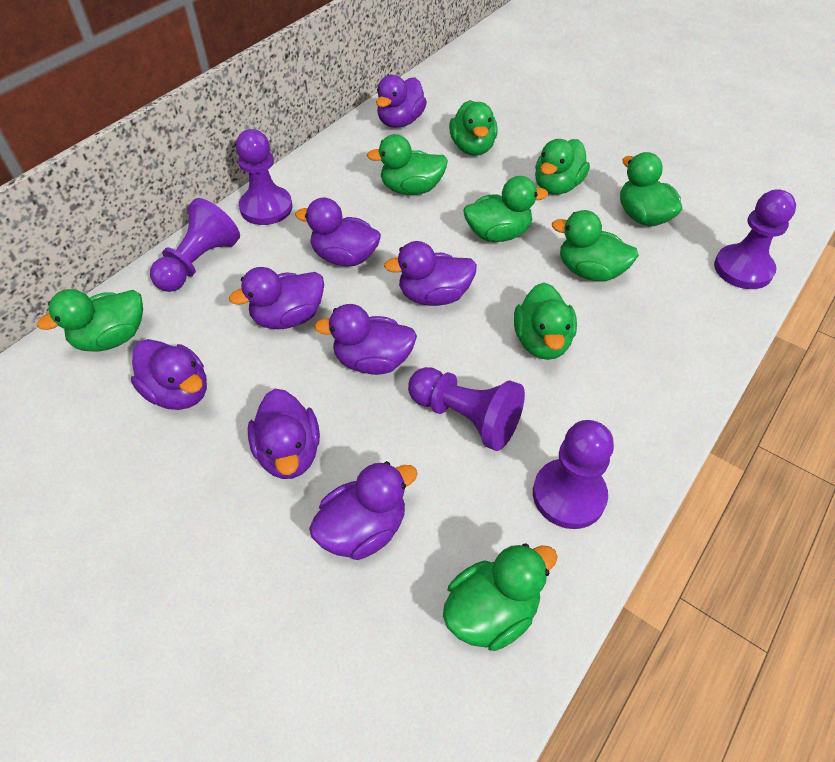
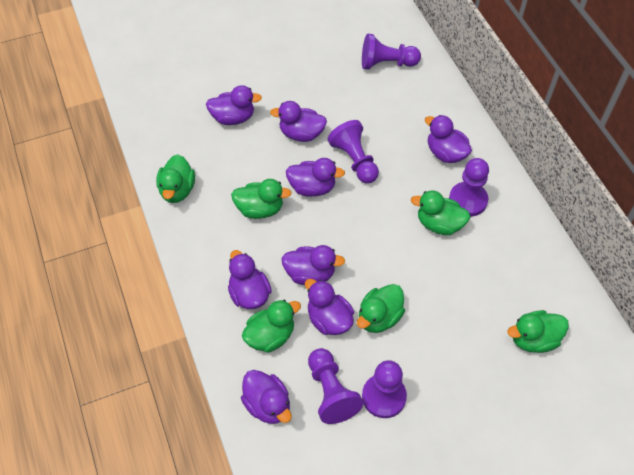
green duck: 9 -> 6

